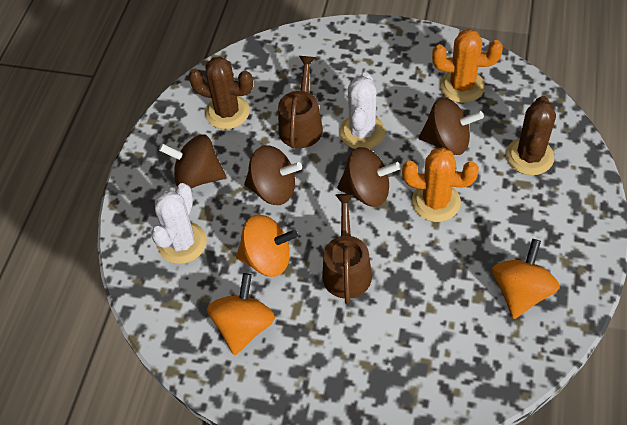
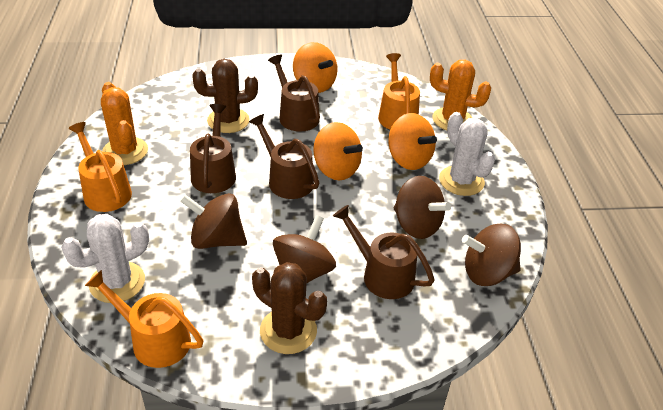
brown watering can: 2 -> 4
orange watering can: 0 -> 3

